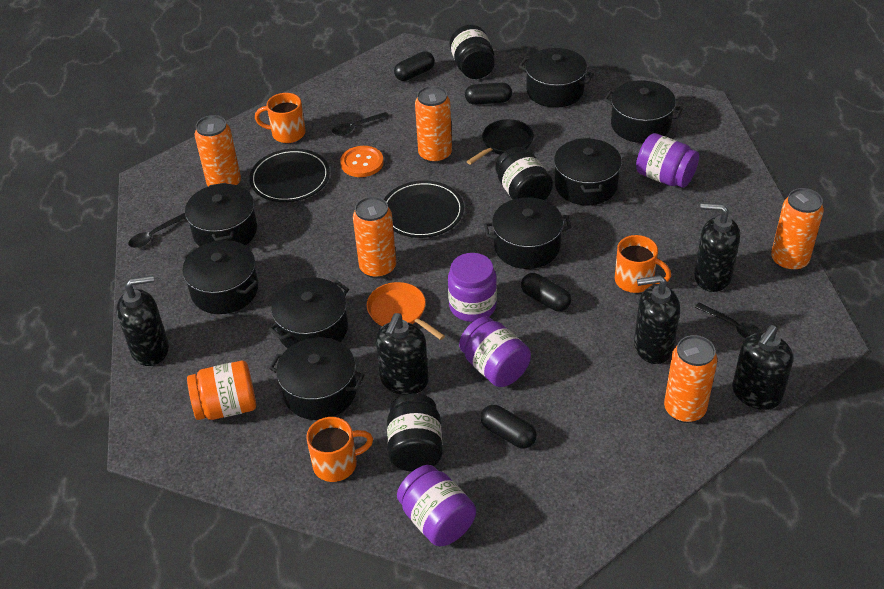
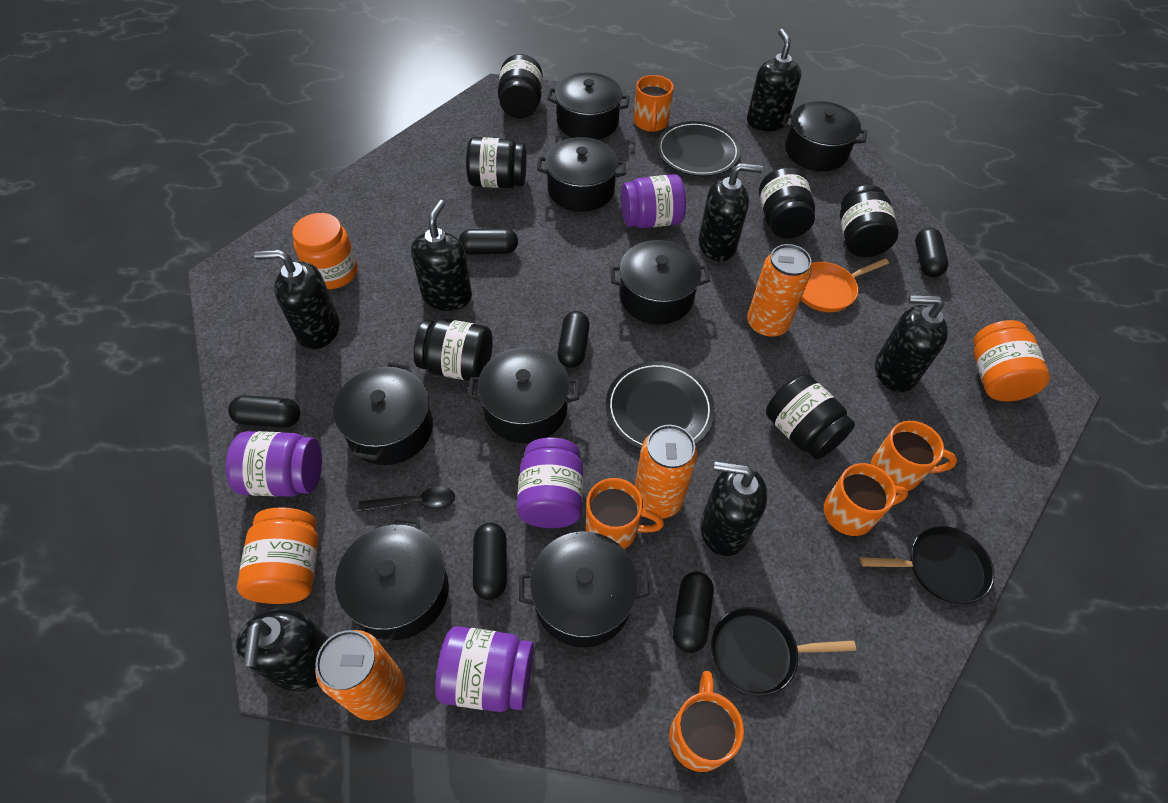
black capsule: 4 -> 6
black jar: 3 -> 6
black pan: 1 -> 2
black soap dispenser: 5 -> 7
black spoon: 3 -> 1
orange button: 1 -> 0
orange can: 5 -> 3
orange jar: 1 -> 3
orange mug: 3 -> 5

